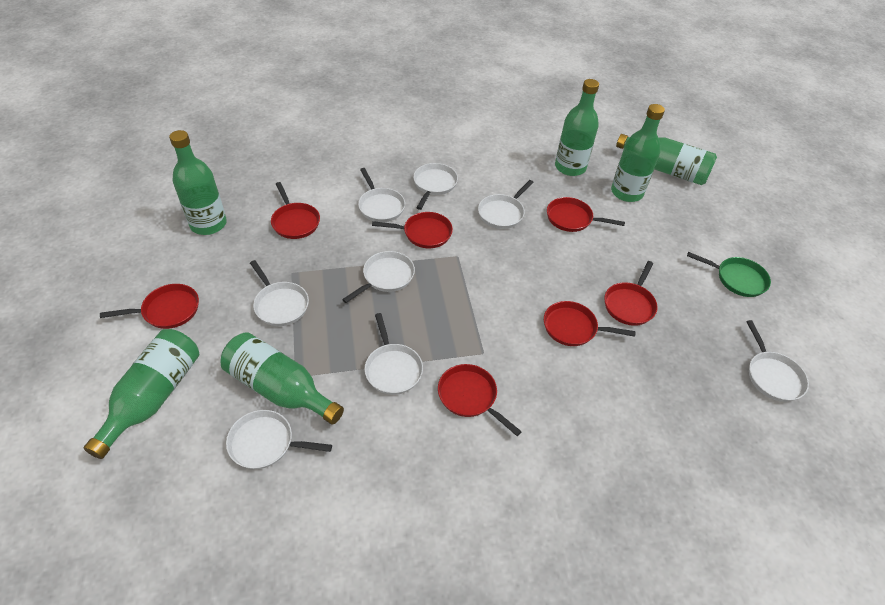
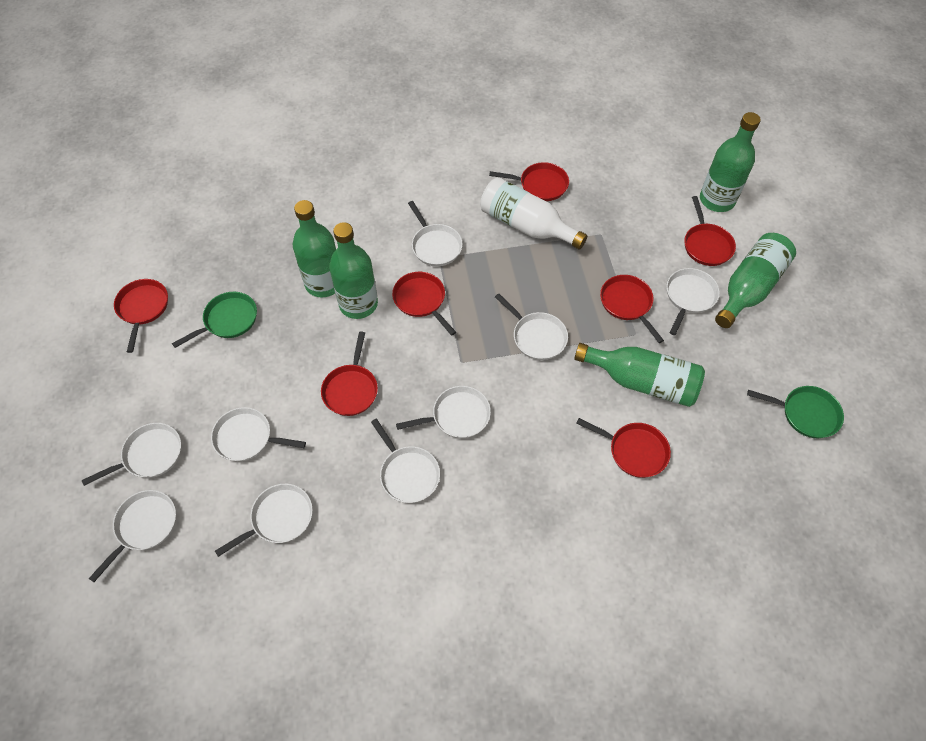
green bottle: 6 -> 5
green pan: 1 -> 2
white bottle: 0 -> 1
white pan: 8 -> 9

